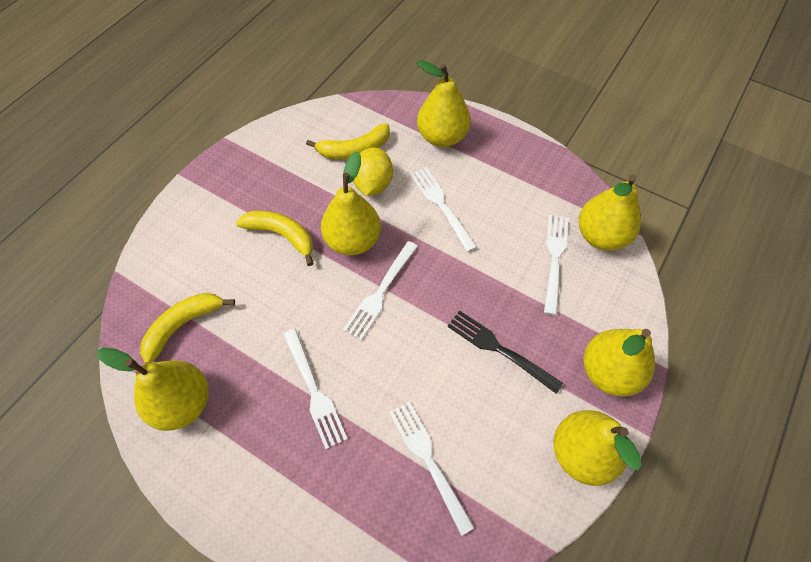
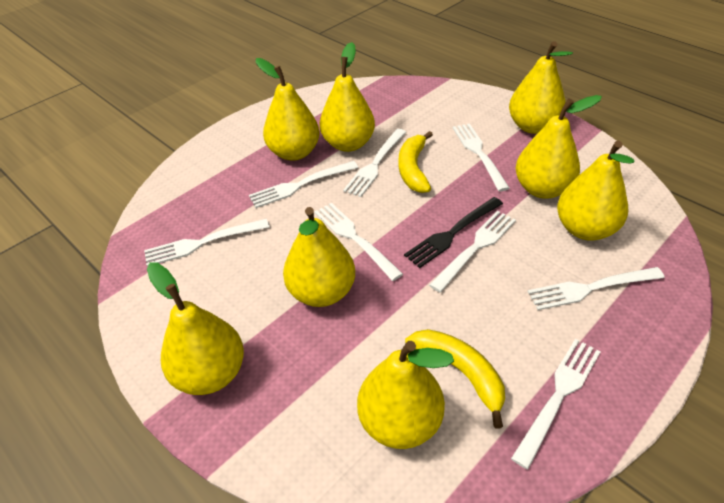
white fork: 5 -> 8
yellow banana: 3 -> 2
yellow lemon: 1 -> 0
yellow pear: 6 -> 8

